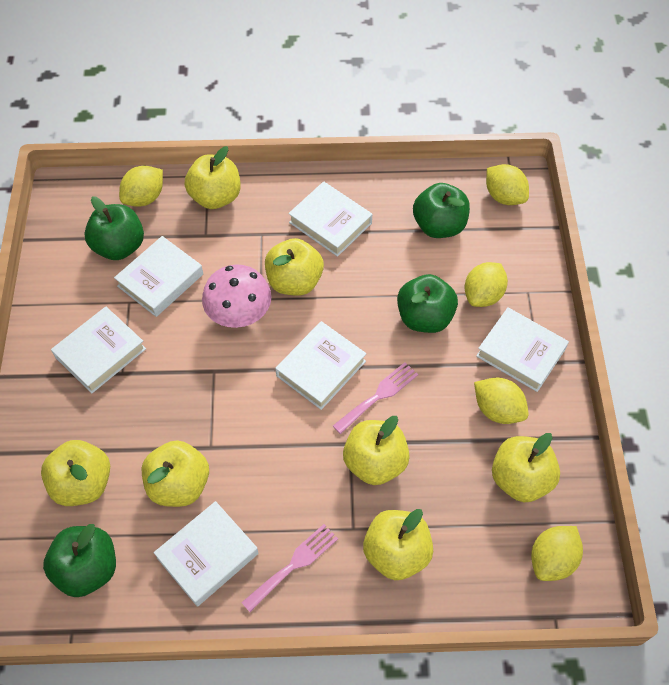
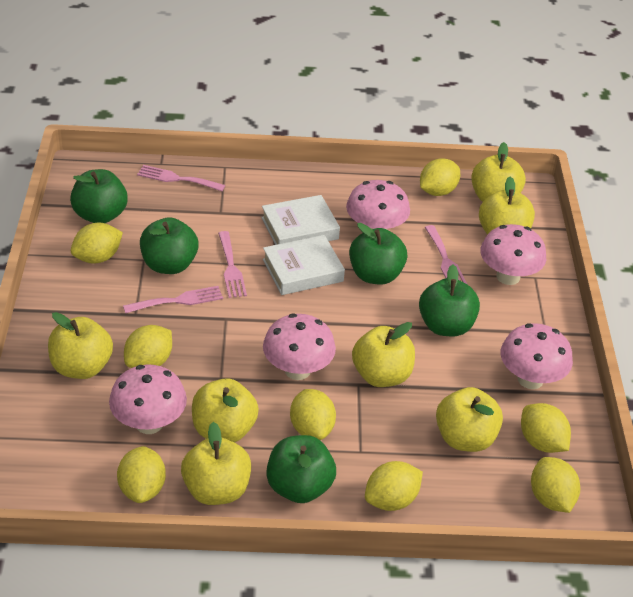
green apple: 4 -> 5
pink fork: 2 -> 4
pink mushroom: 1 -> 5
white book: 6 -> 2
yellow lemon: 5 -> 8

